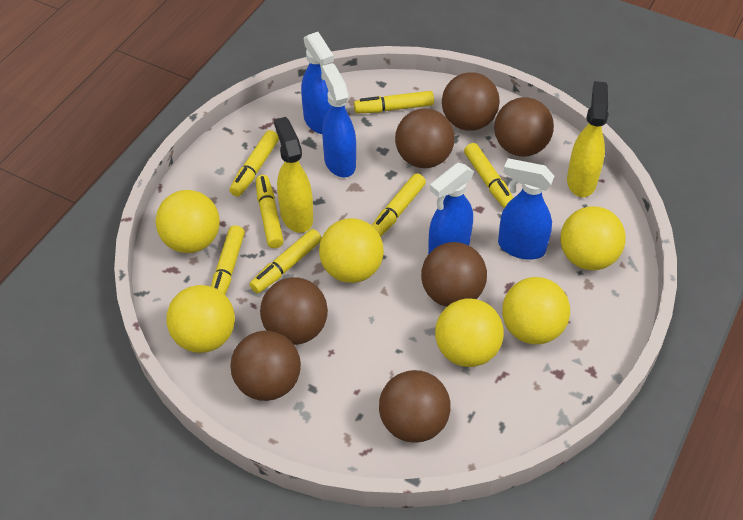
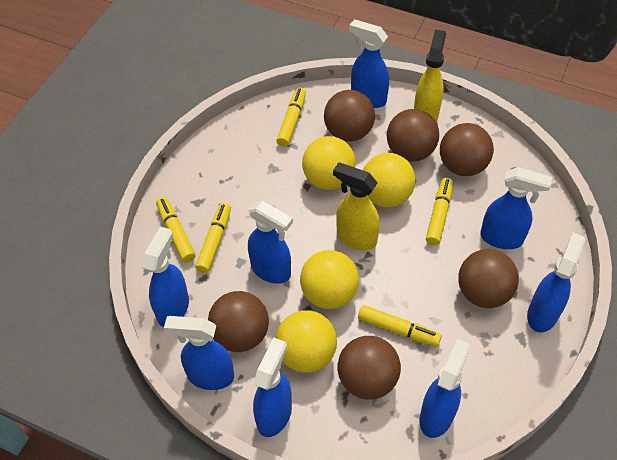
blue spray bottle: 4 -> 8
brown ball: 7 -> 6
yellow ball: 6 -> 4
yellow marker: 7 -> 5

